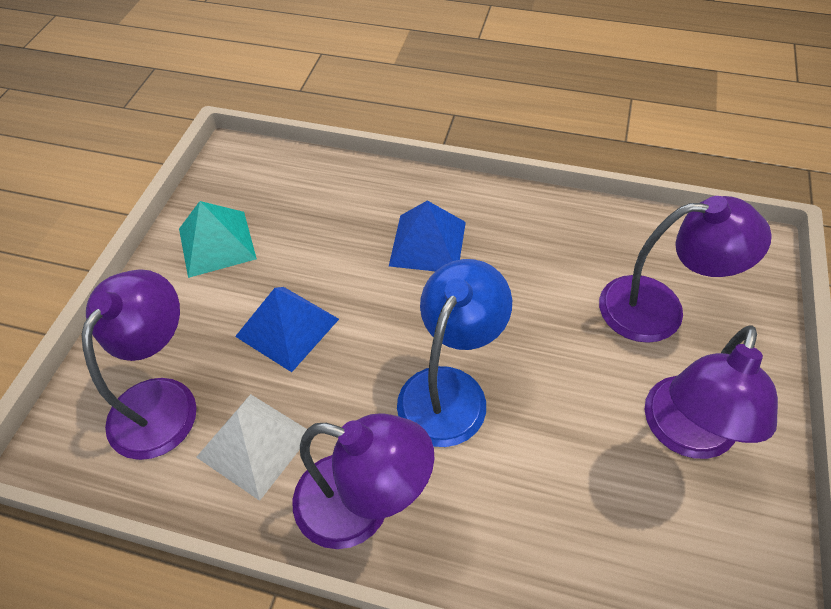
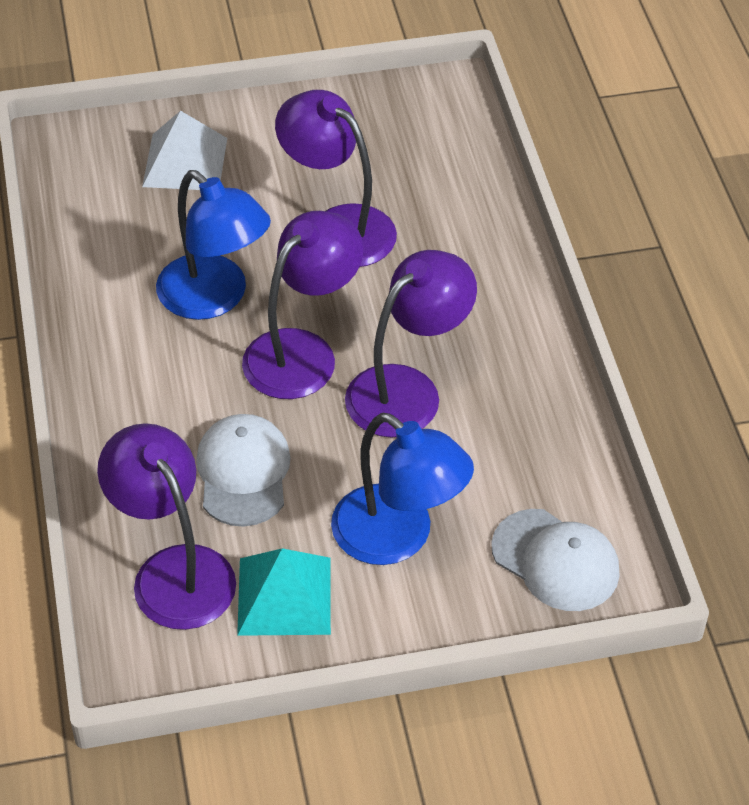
blue lamp: 1 -> 2
blue pyramid: 2 -> 0
white cap: 0 -> 2

